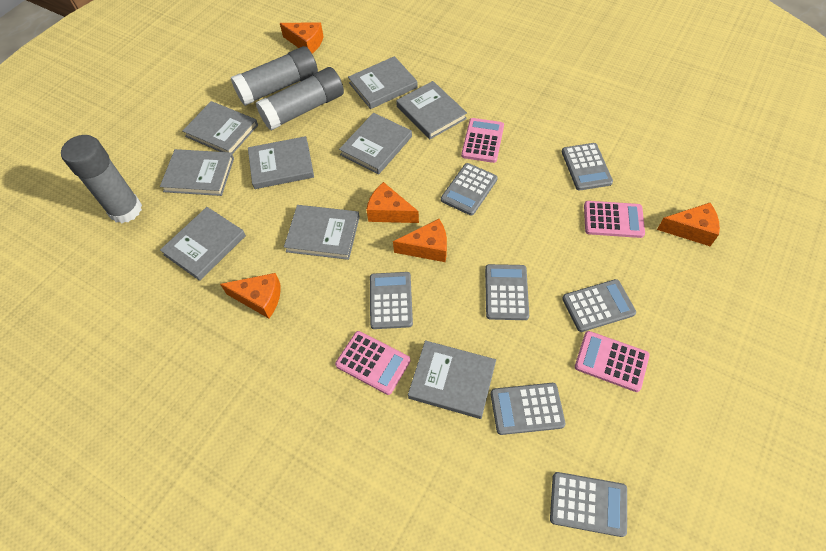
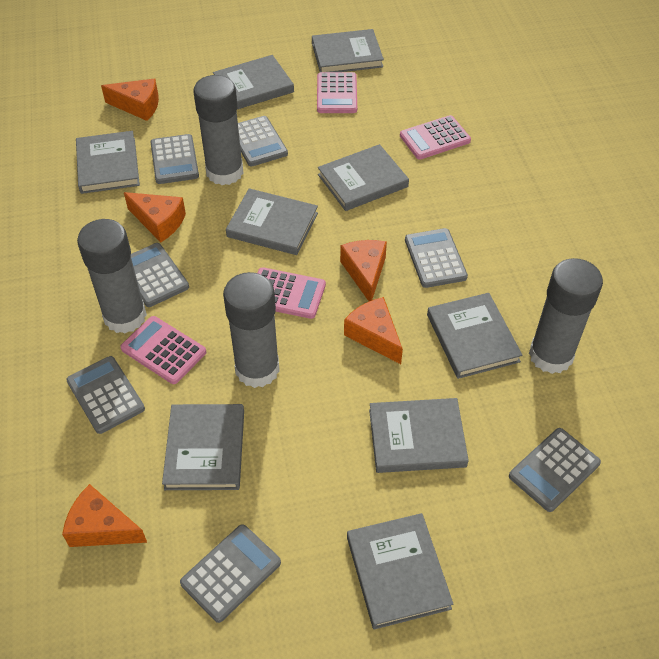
grey glue stick: 3 -> 4

